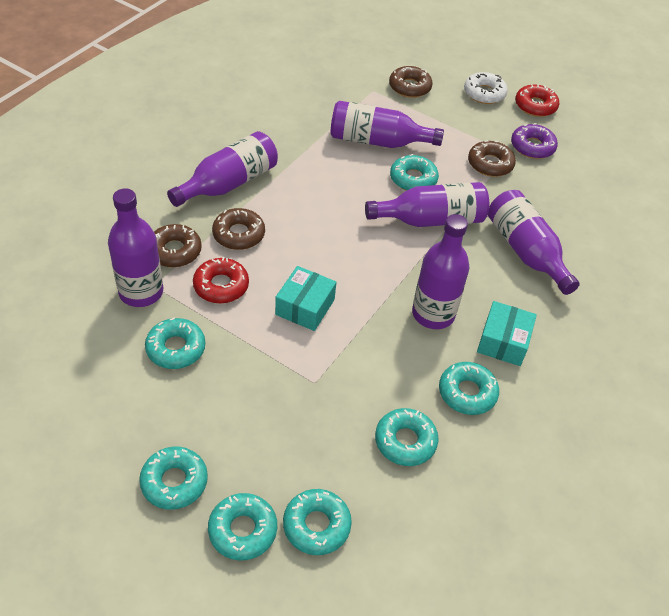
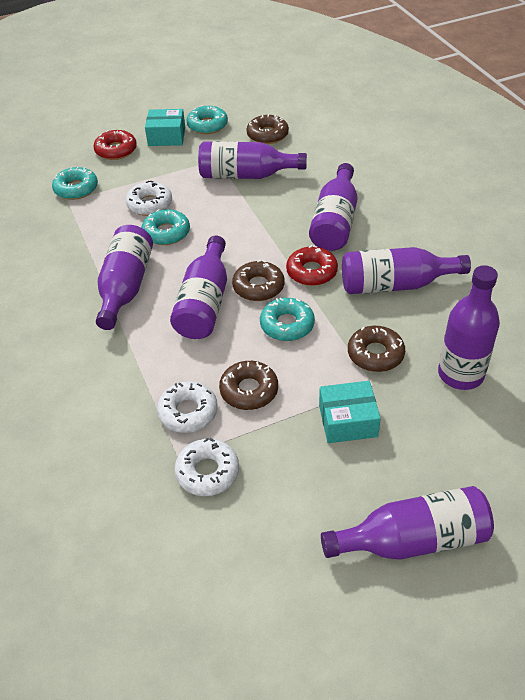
purple bottle: 6 -> 7
purple donut: 1 -> 0
turquoise donut: 7 -> 4
white donut: 1 -> 3

